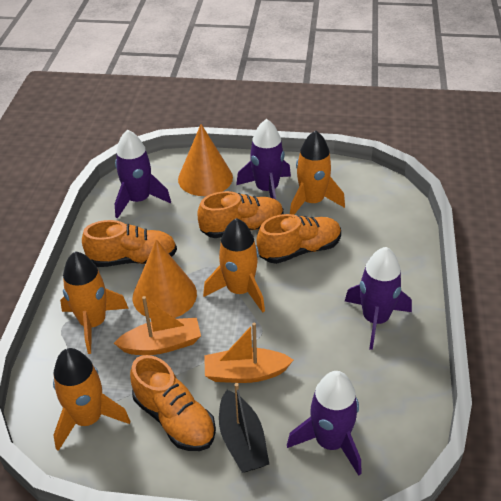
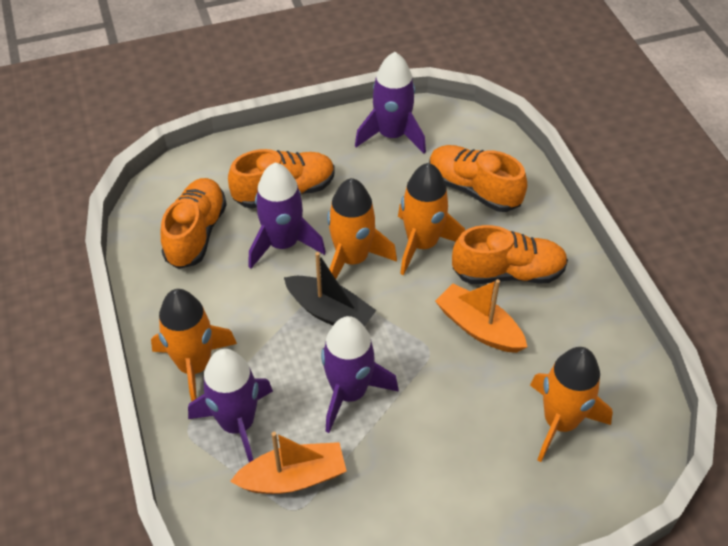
orange cone: 2 -> 0

